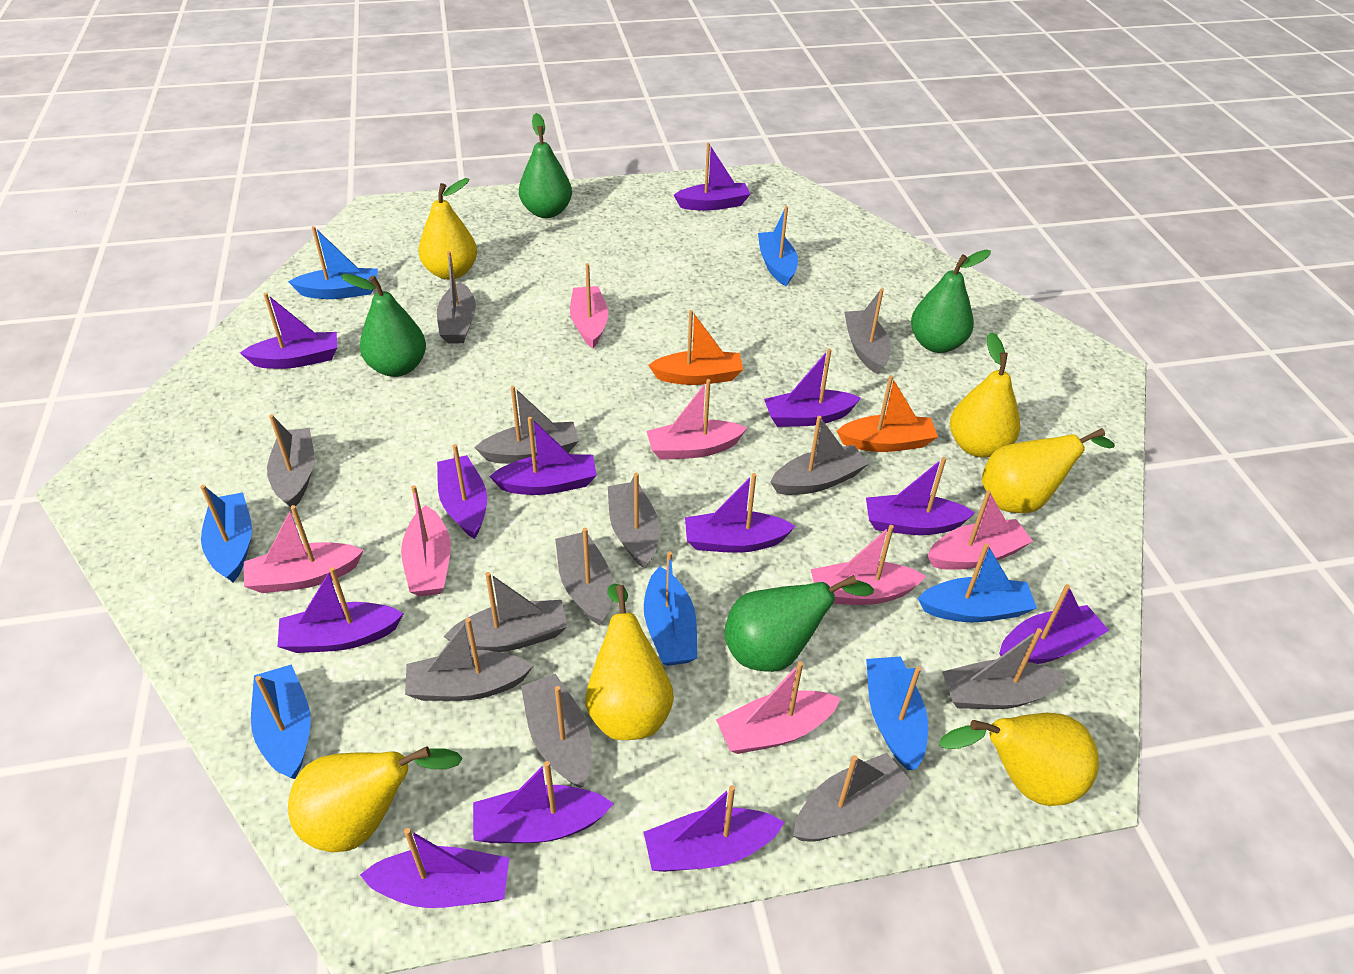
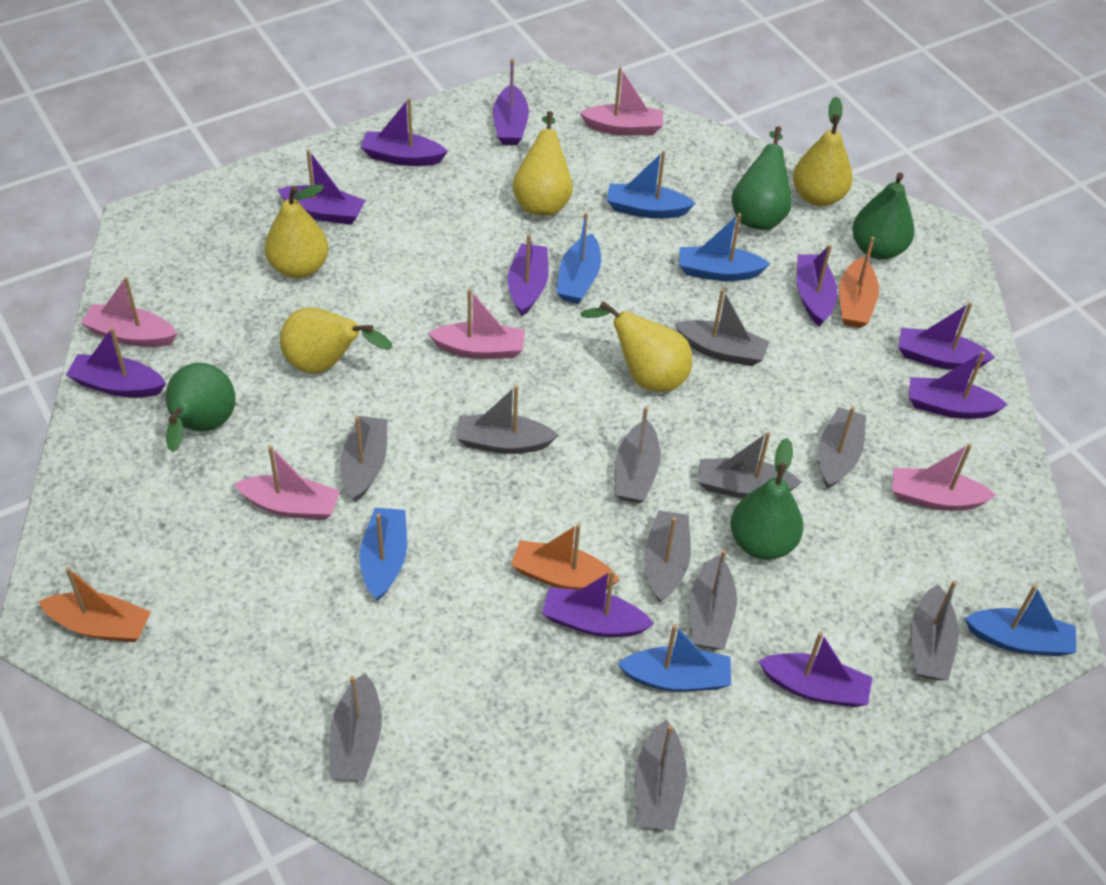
blue boat: 7 -> 6
grey boat: 12 -> 11
orange boat: 2 -> 3
pink boat: 7 -> 5
purple boat: 12 -> 10
yellow pear: 6 -> 5

